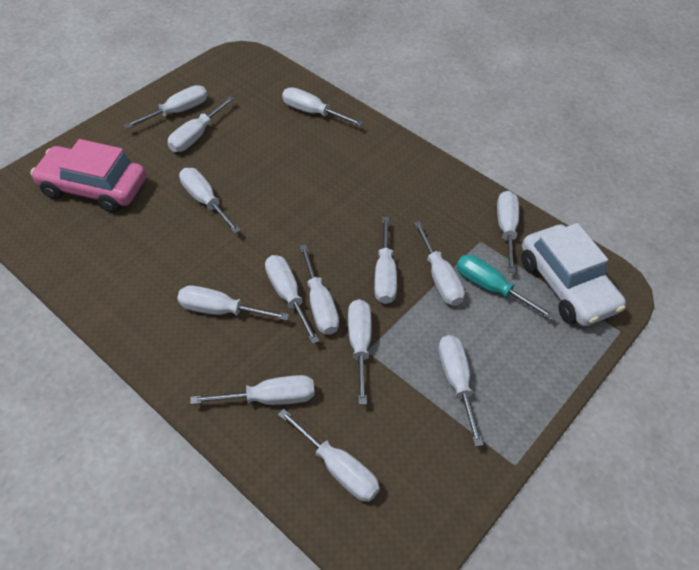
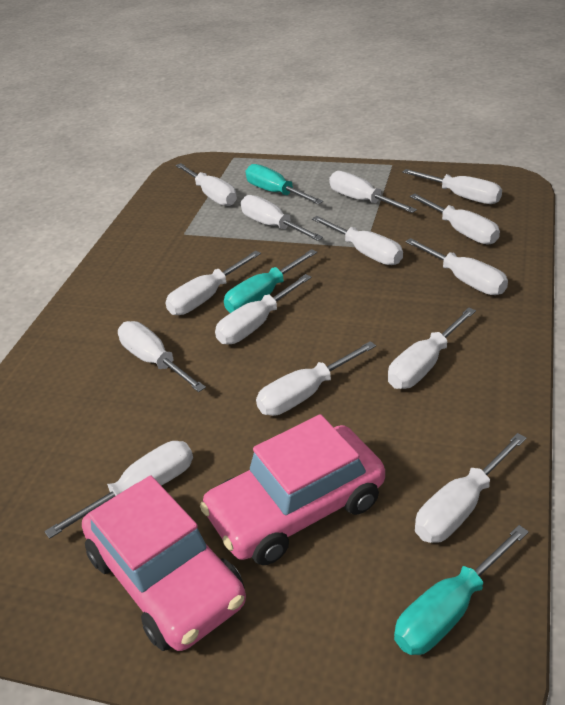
pink car: 1 -> 2
turquoise screwdriver: 1 -> 3
white car: 1 -> 0

